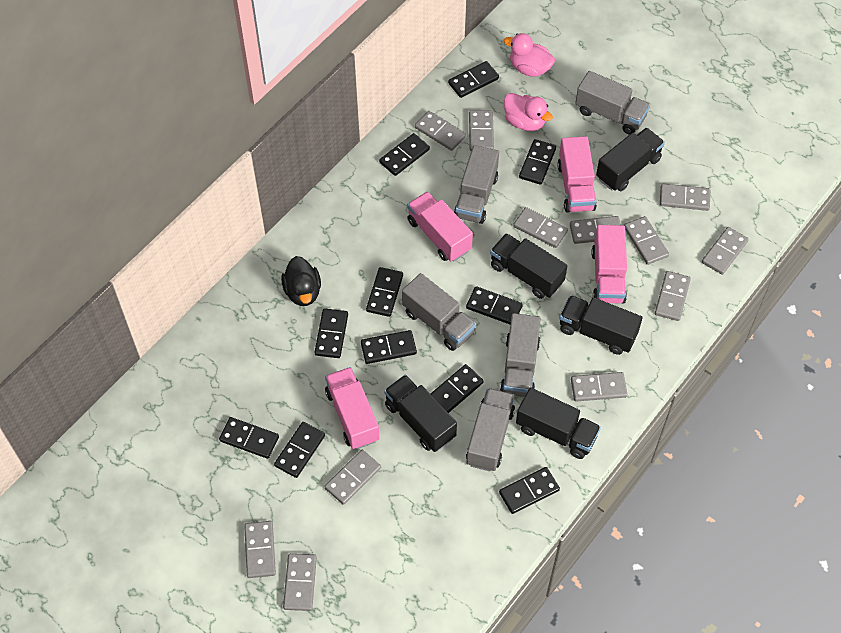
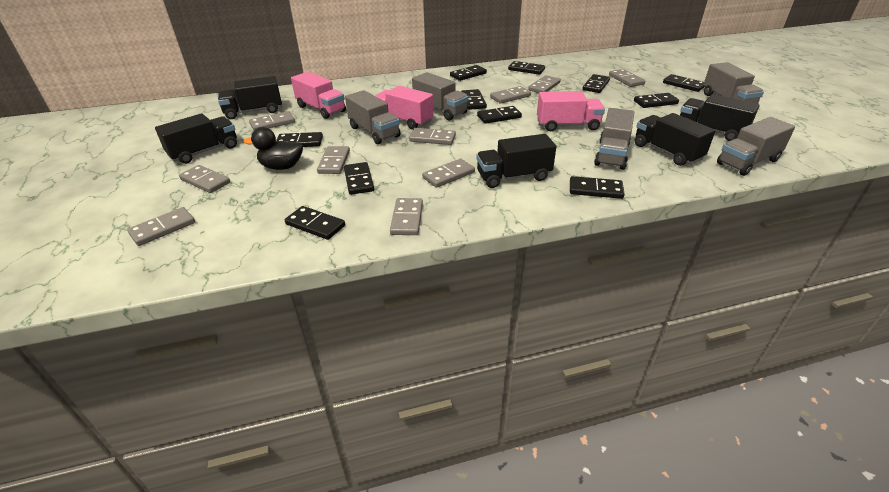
grey domino: 12 -> 10
pink duck: 2 -> 0
pink truck: 4 -> 3

